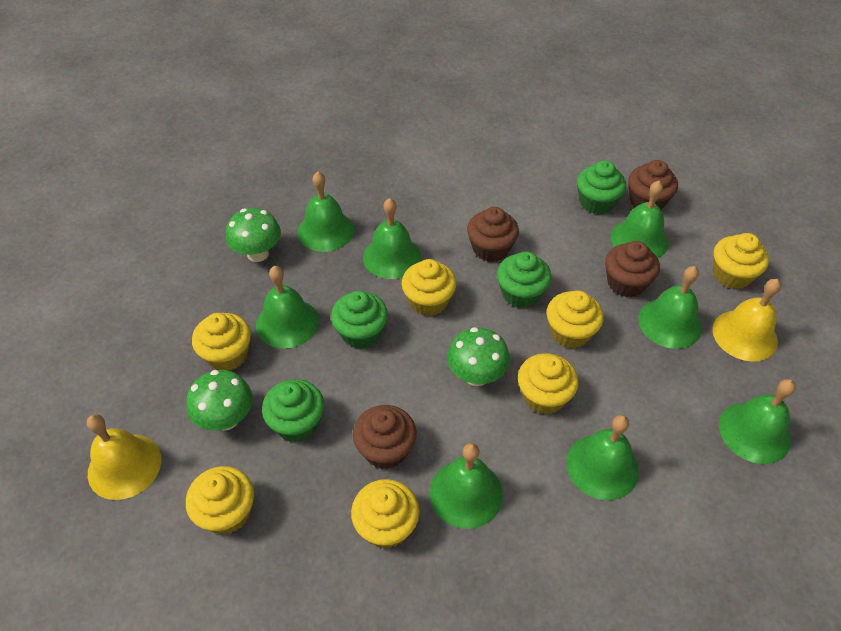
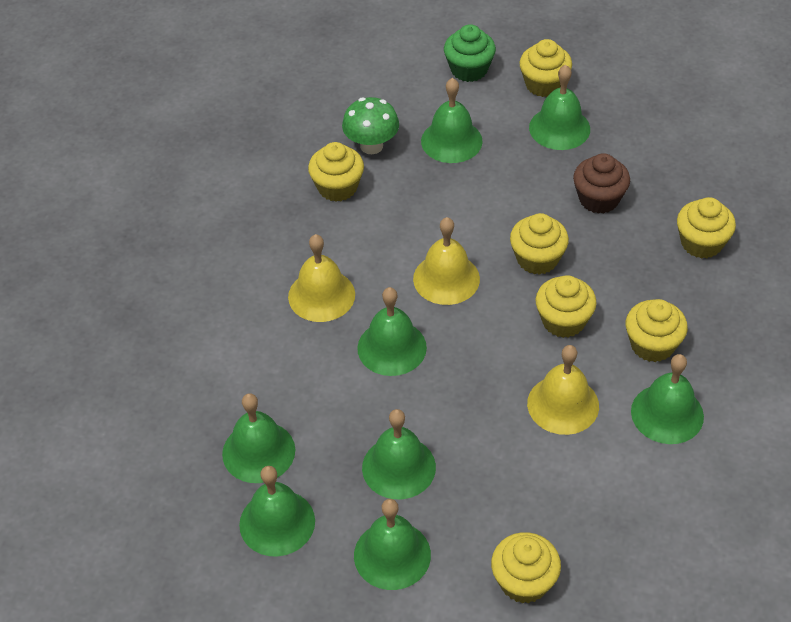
brown cupcake: 4 -> 1
green cupcake: 4 -> 1
green mushroom: 3 -> 1
yellow bell: 2 -> 3

